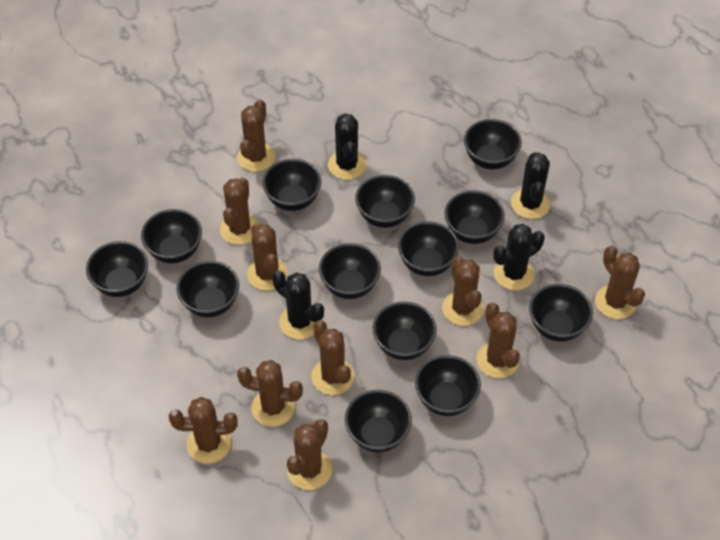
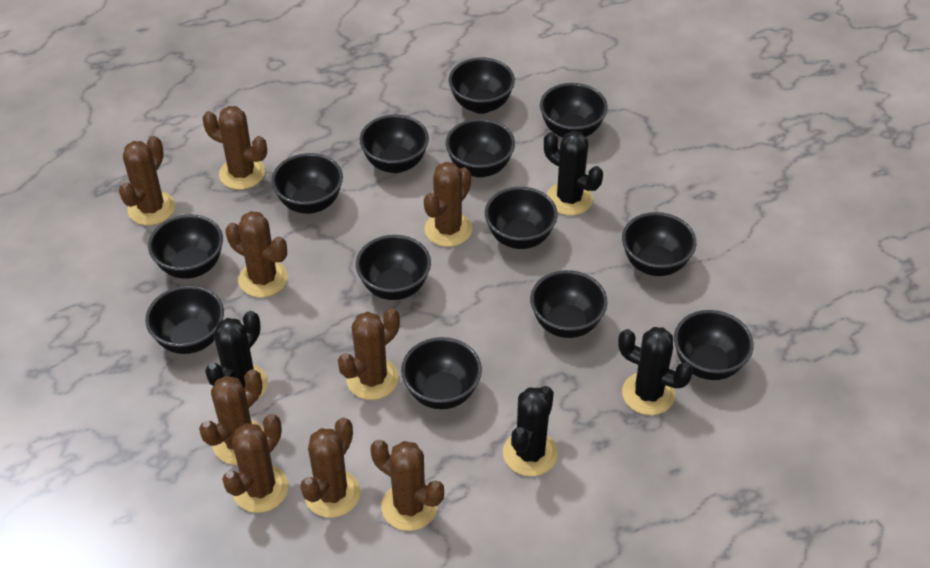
brown cactus: 10 -> 9

